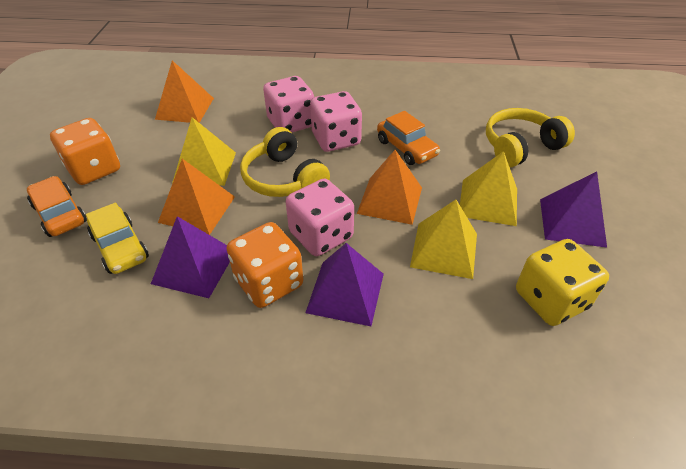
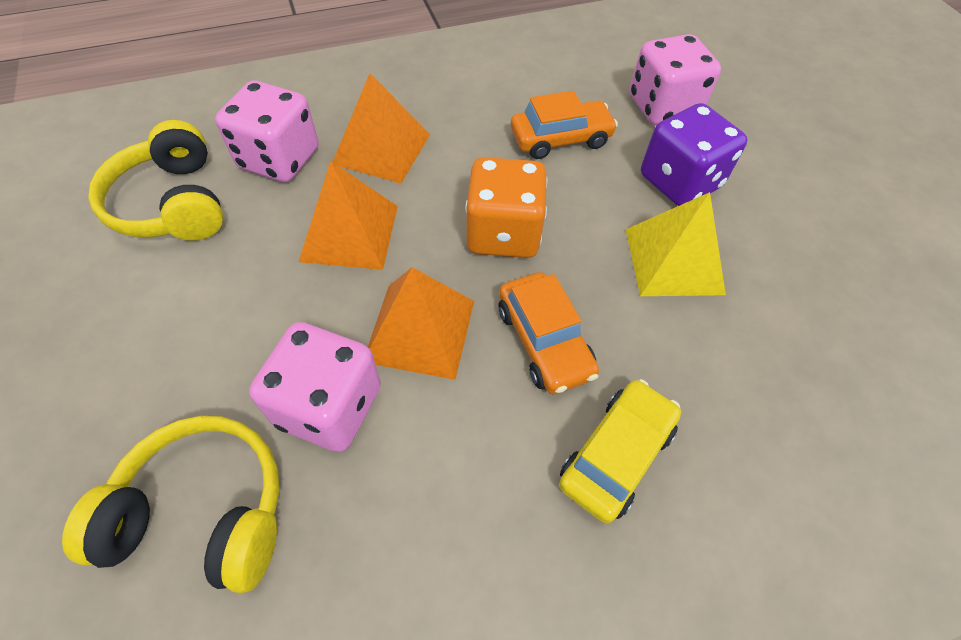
orange dice: 2 -> 1
purple dice: 0 -> 1
purple pyramid: 3 -> 0
yellow dice: 1 -> 0
yellow pyramid: 3 -> 1

